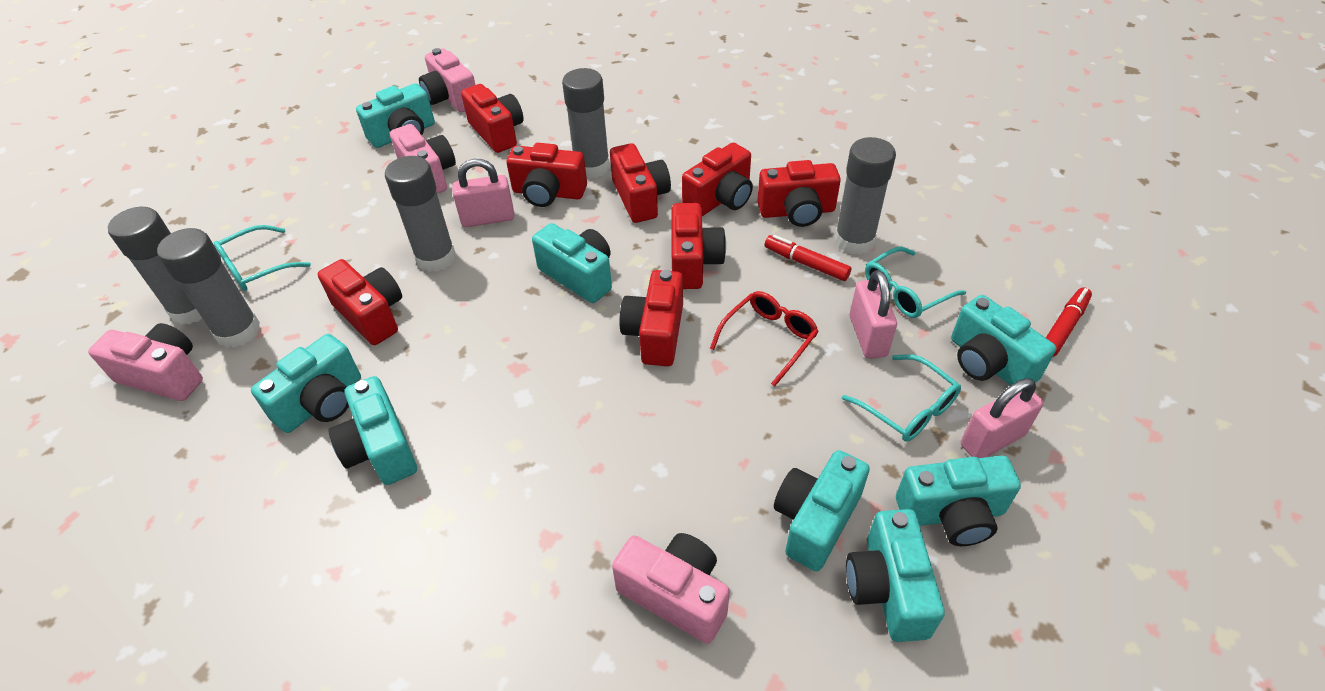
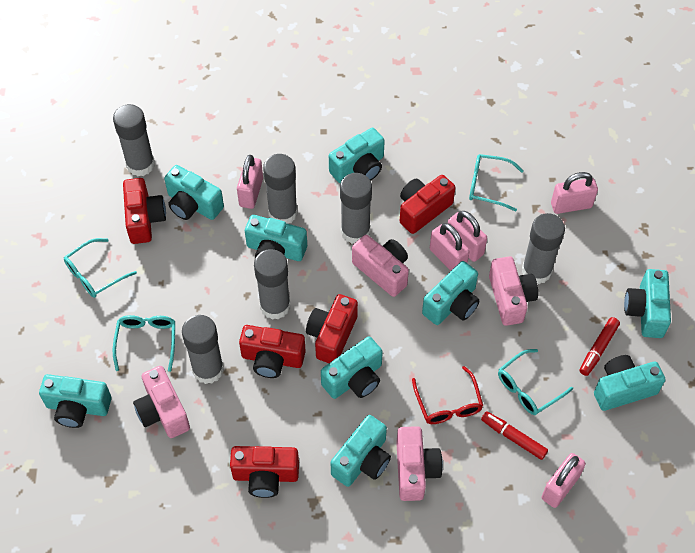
grey glue stick: 5 -> 6
pink padlock: 3 -> 5
red camera: 8 -> 5
turquoise camera: 8 -> 9
turquoise glasses: 3 -> 4

